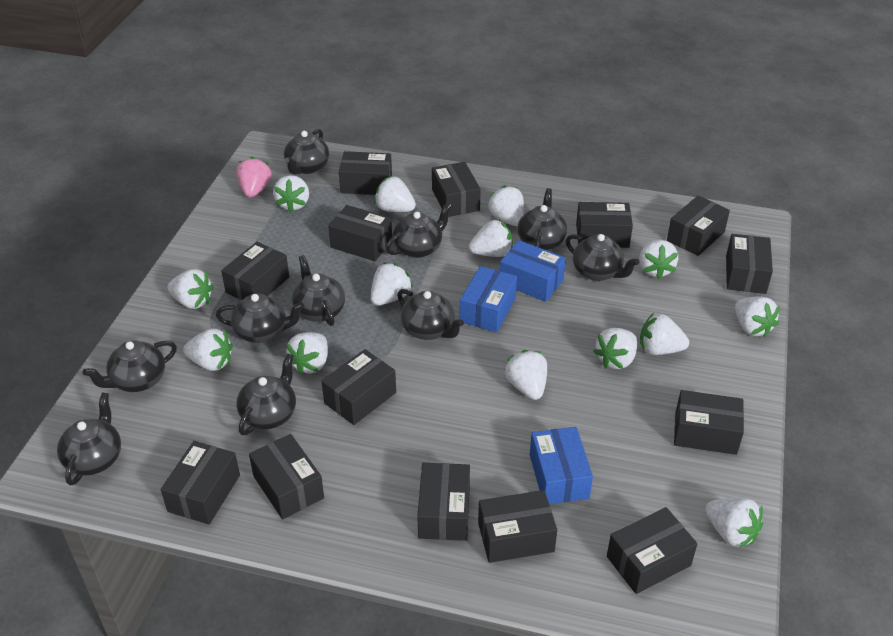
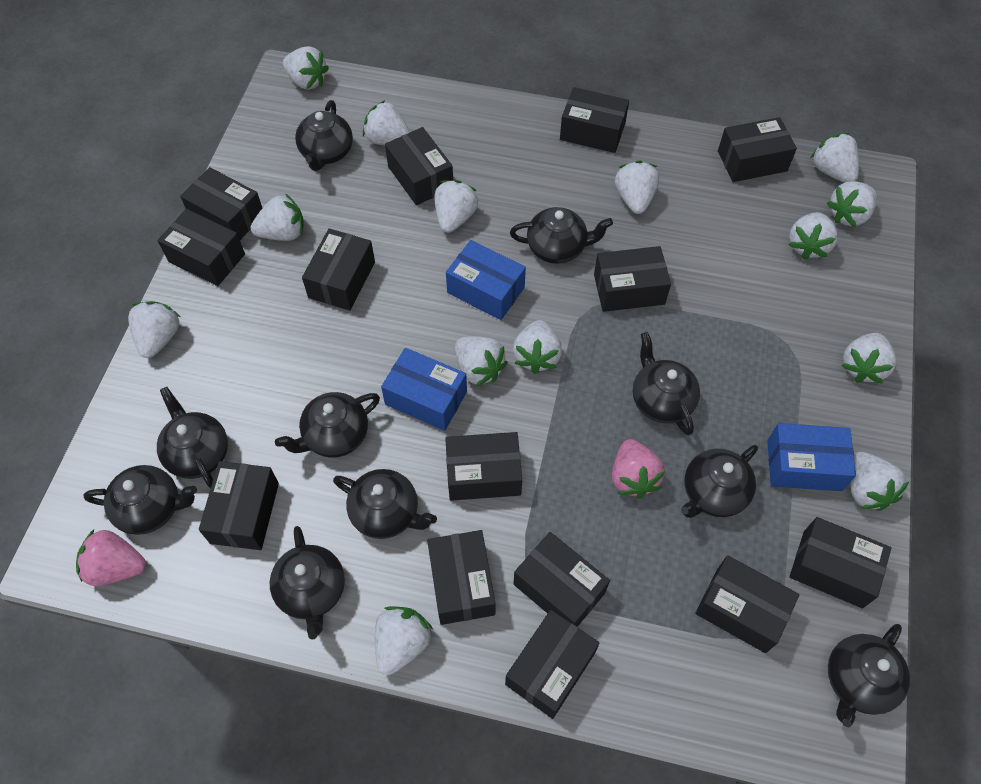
pink strawberry: 1 -> 2

